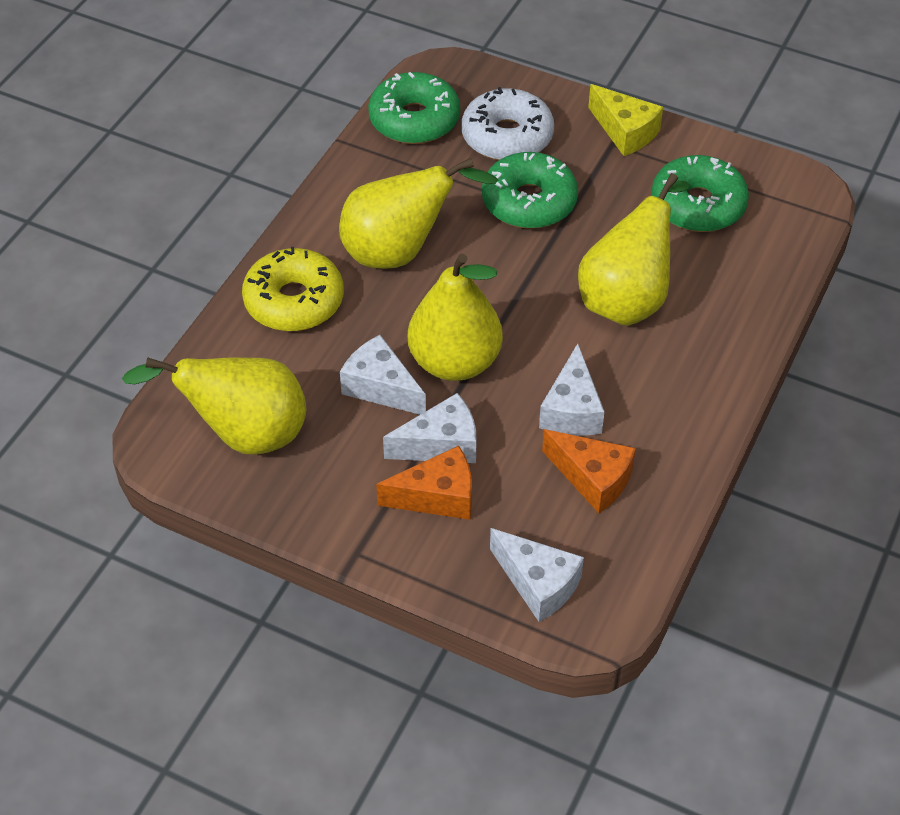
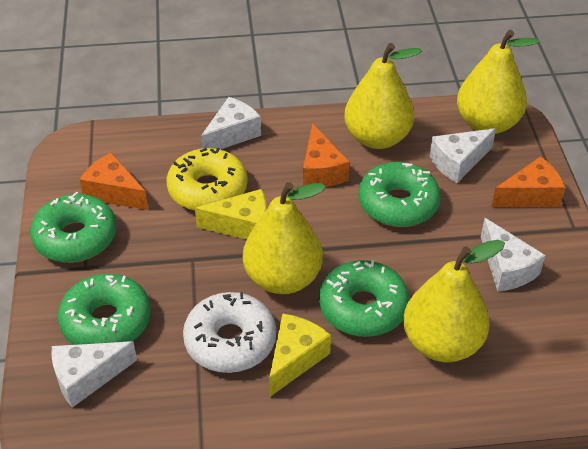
green donut: 3 -> 4
orange cheese: 2 -> 3
yellow cheese: 1 -> 2

